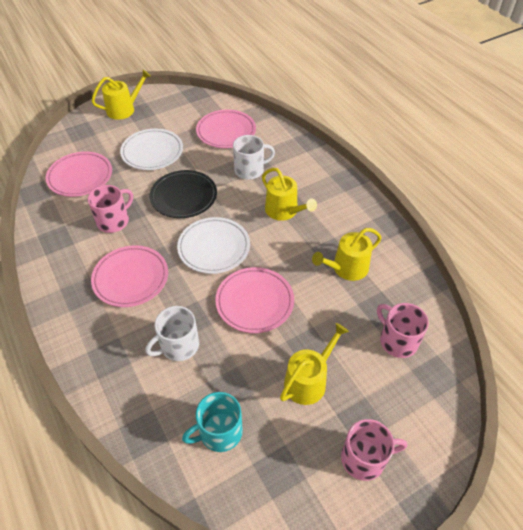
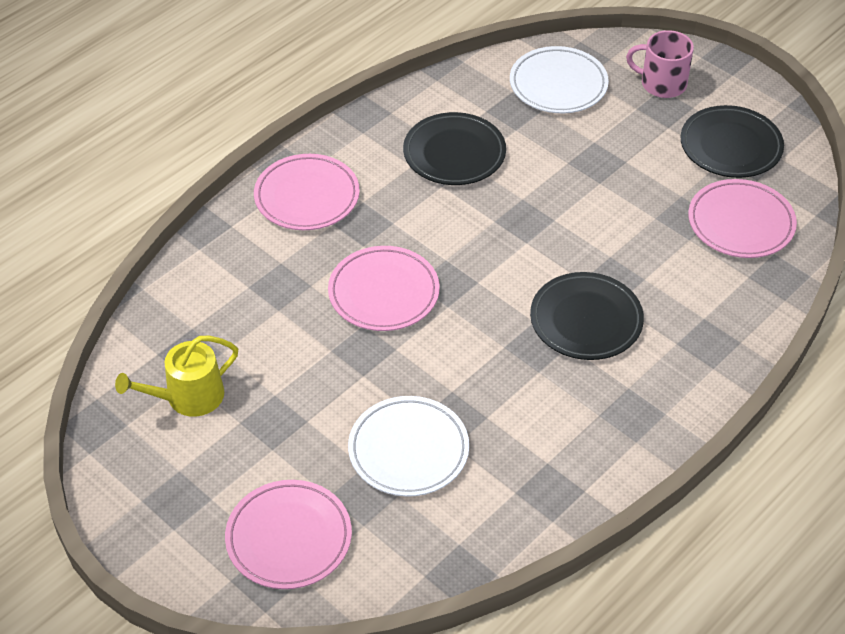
black plate: 1 -> 3
pink mug: 3 -> 1
turquoise mug: 1 -> 0
white mug: 2 -> 0
yellow watering can: 4 -> 1

